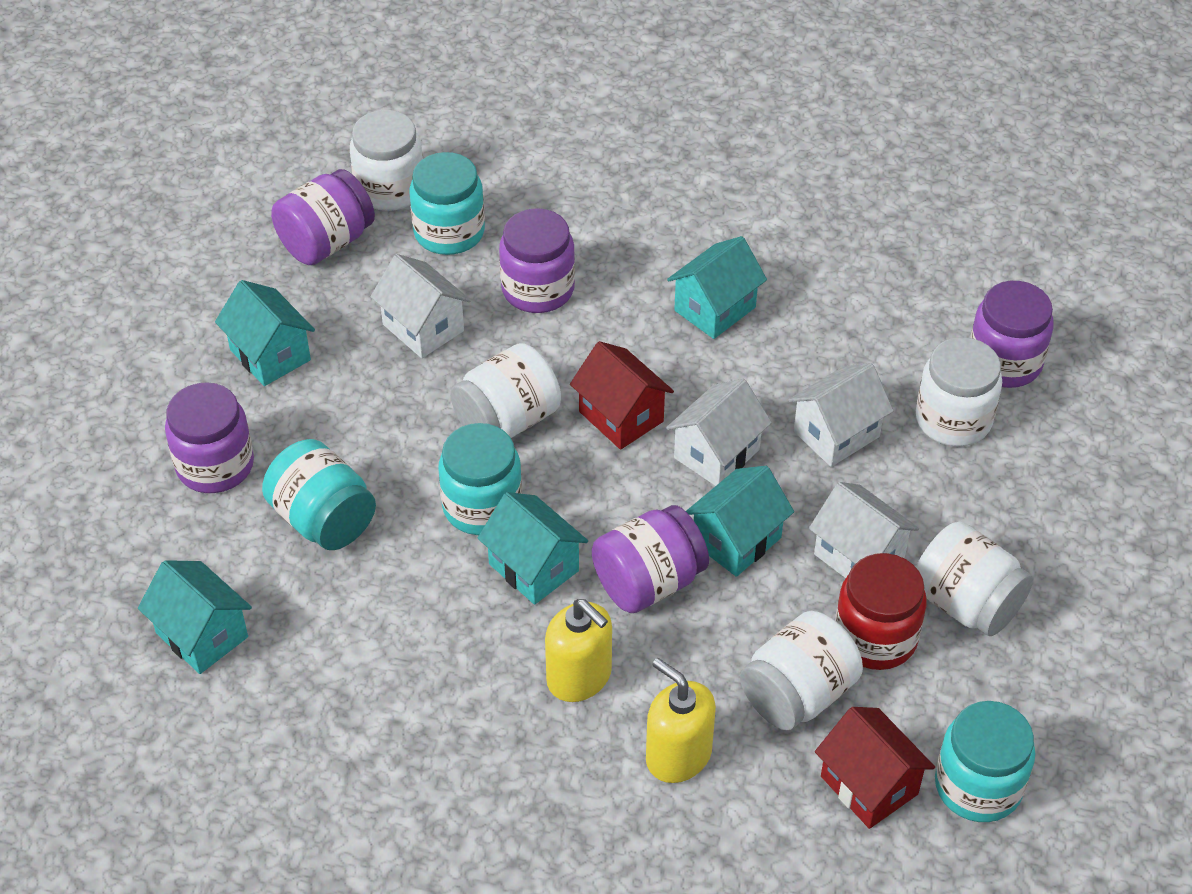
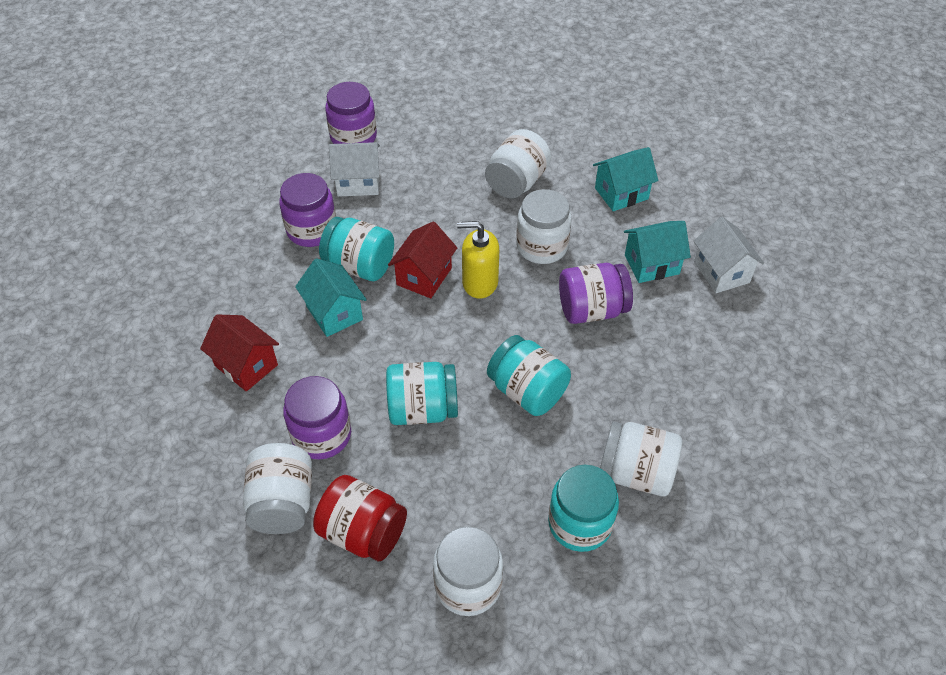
purple jar: 5 -> 4
turquoise house: 5 -> 3
white house: 4 -> 2
yellow soap dispenser: 2 -> 1

